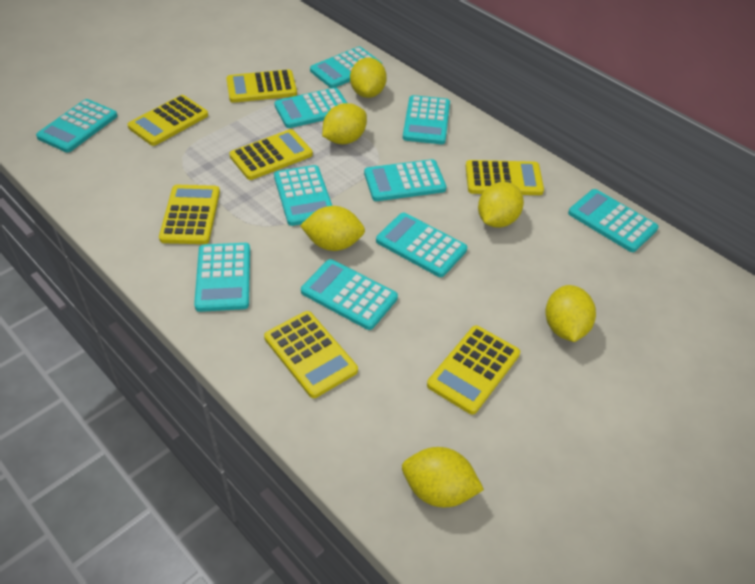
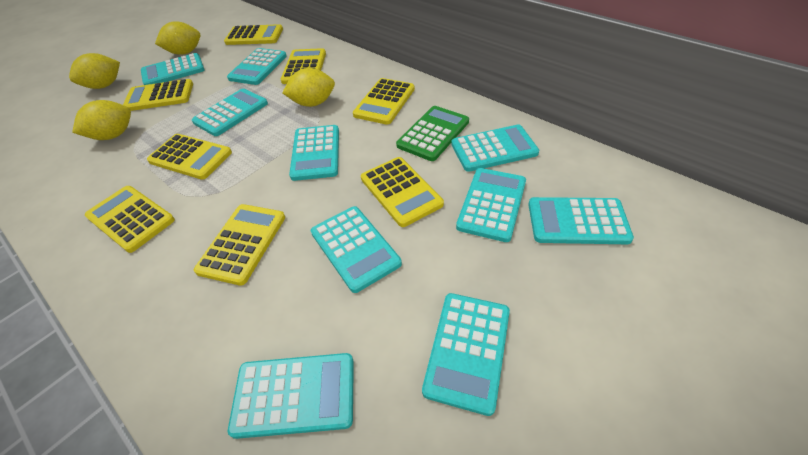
green calculator: 0 -> 1
yellow calculator: 7 -> 8
yellow lemon: 6 -> 4

